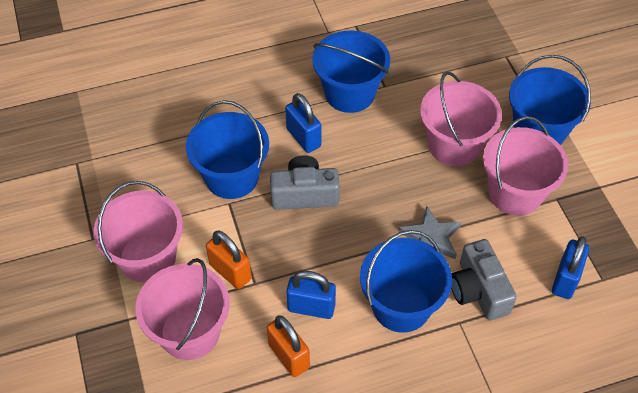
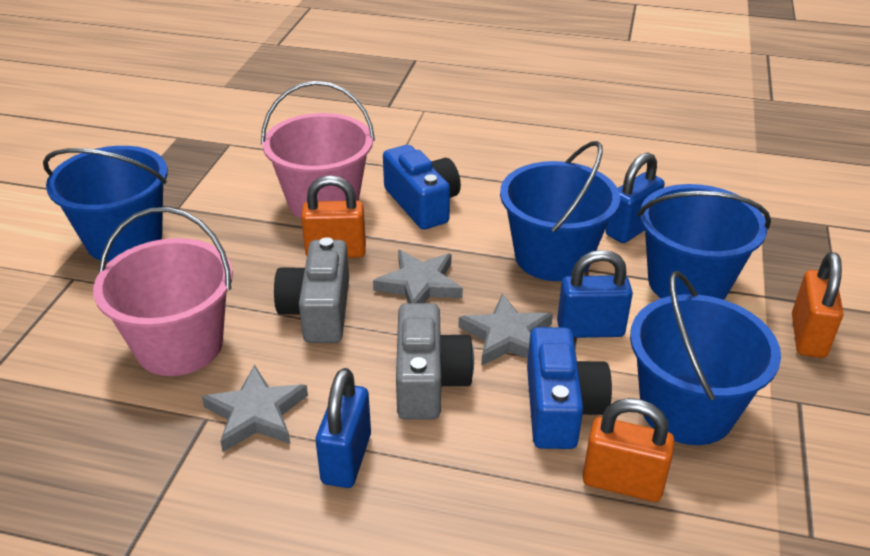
blue camera: 0 -> 2
grey star: 1 -> 3
orange padlock: 2 -> 3
pink bucket: 4 -> 2

